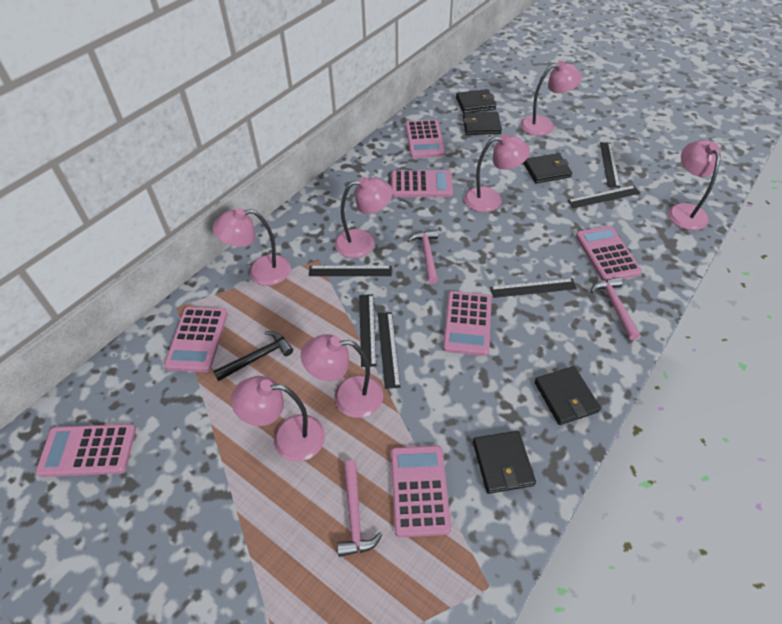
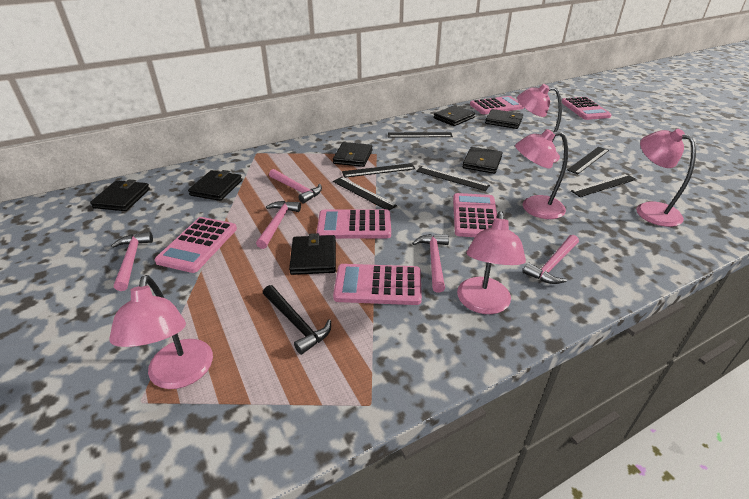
black wallet: 5 -> 7
pink calculator: 7 -> 6
pink hammer: 3 -> 5
pink lamp: 7 -> 5

